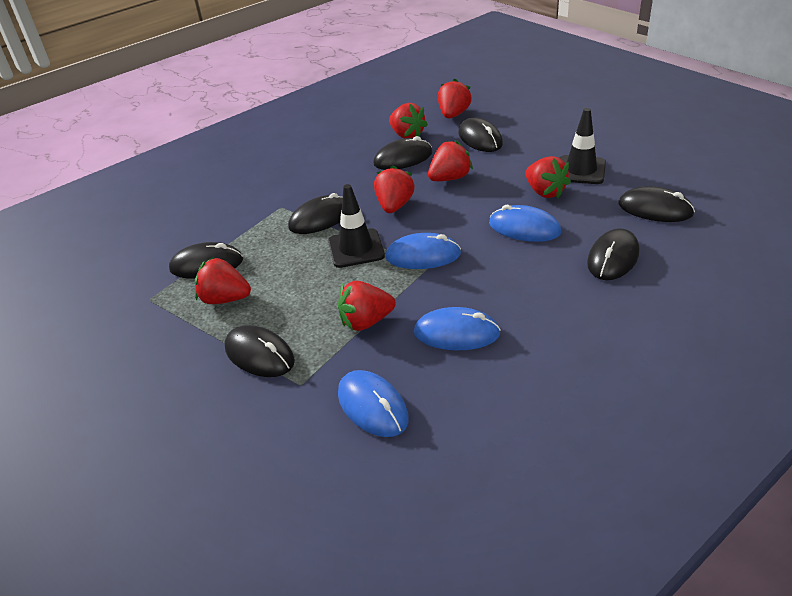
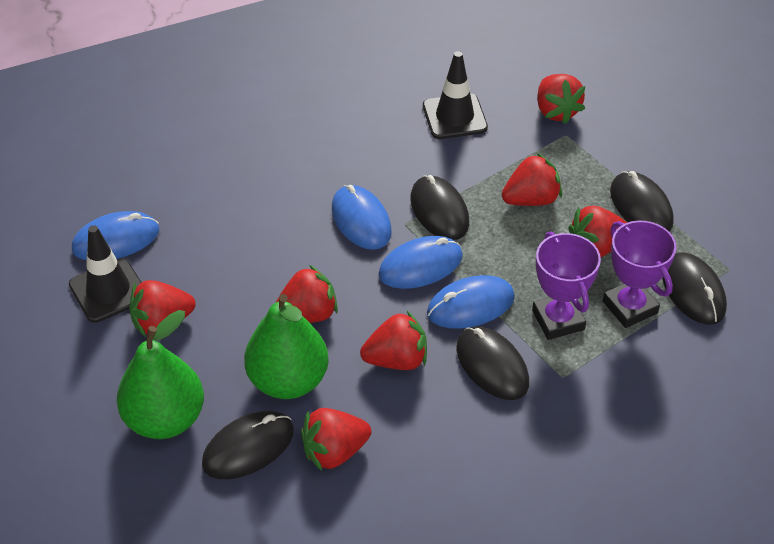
black mouse: 7 -> 5
green pear: 0 -> 2
purple trophy: 0 -> 2

